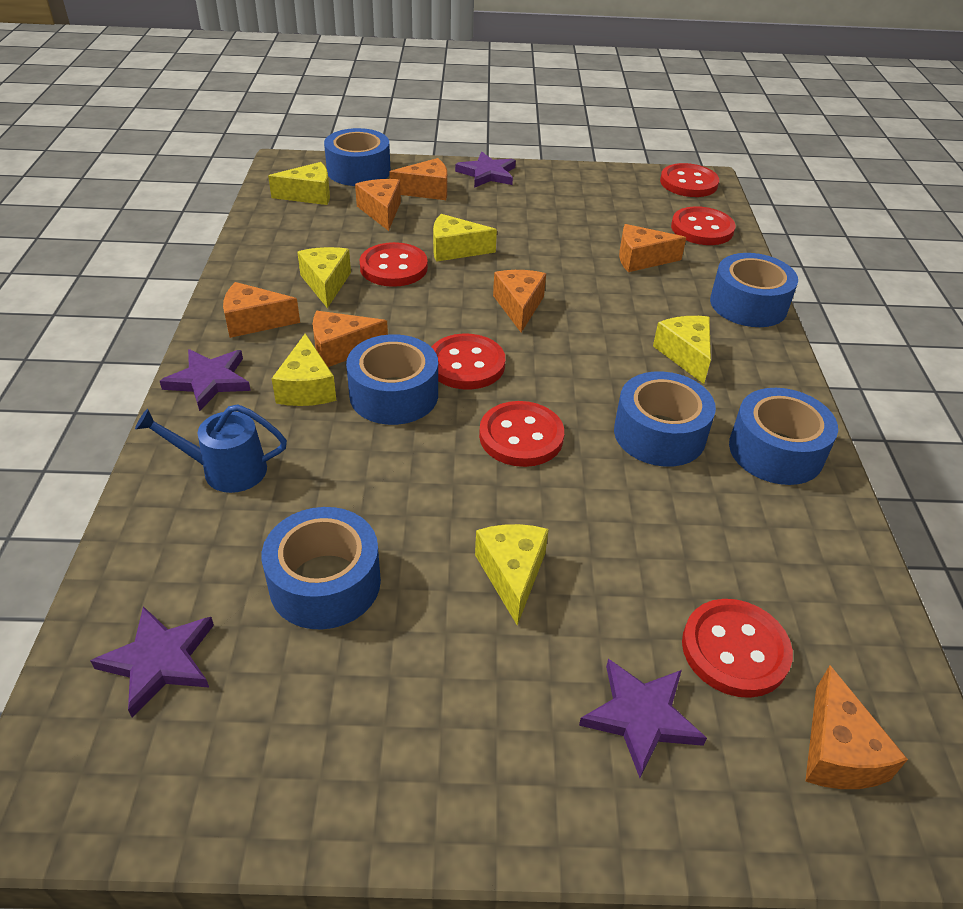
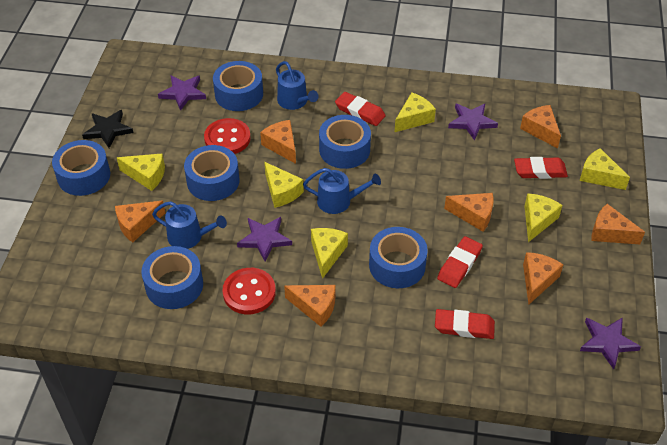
black star: 0 -> 1
blue watering can: 1 -> 3
red button: 6 -> 2
red eraser: 0 -> 4

